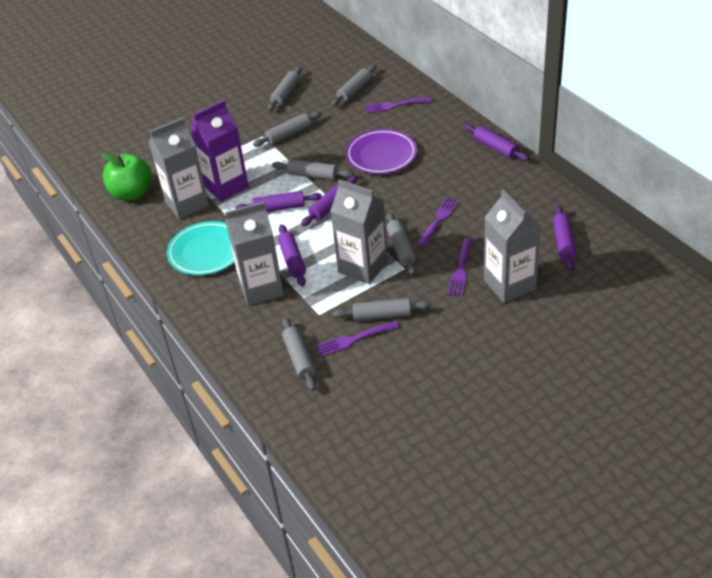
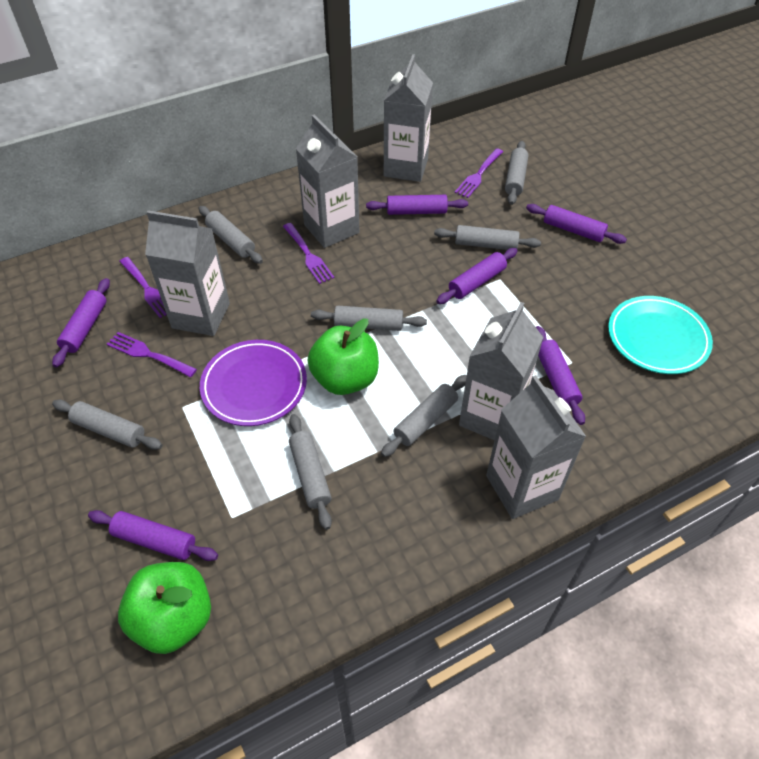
green apple: 1 -> 2
grey carton: 4 -> 5
purple carton: 1 -> 0
purple rolling pin: 5 -> 6

